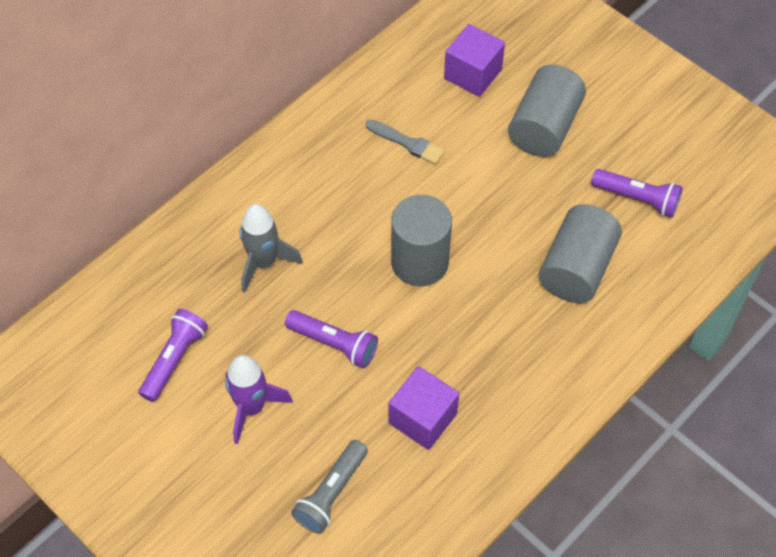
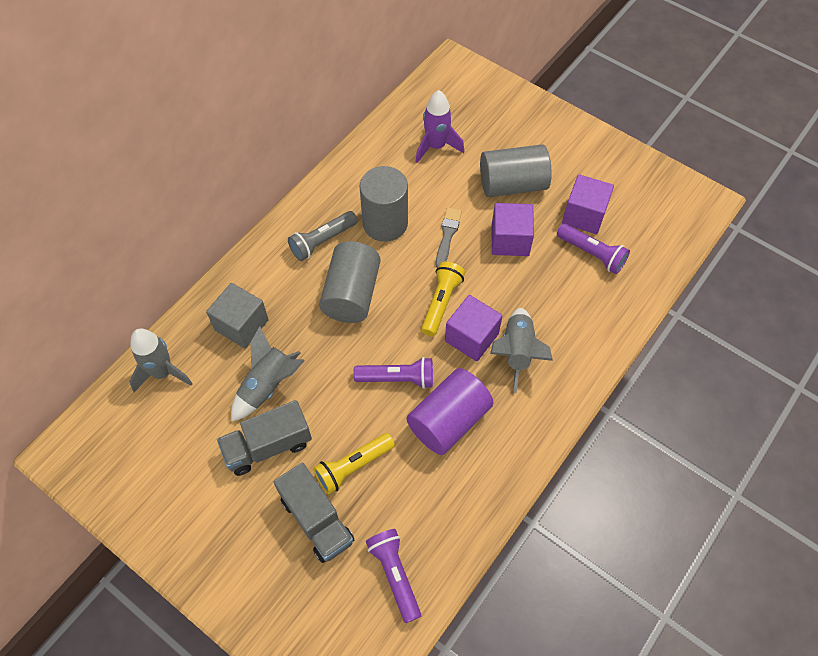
grey cube: 0 -> 1
grey rocket: 1 -> 3
grey truck: 0 -> 2
purple cube: 2 -> 3
purple cylinder: 0 -> 1
yellow flashlight: 0 -> 2

